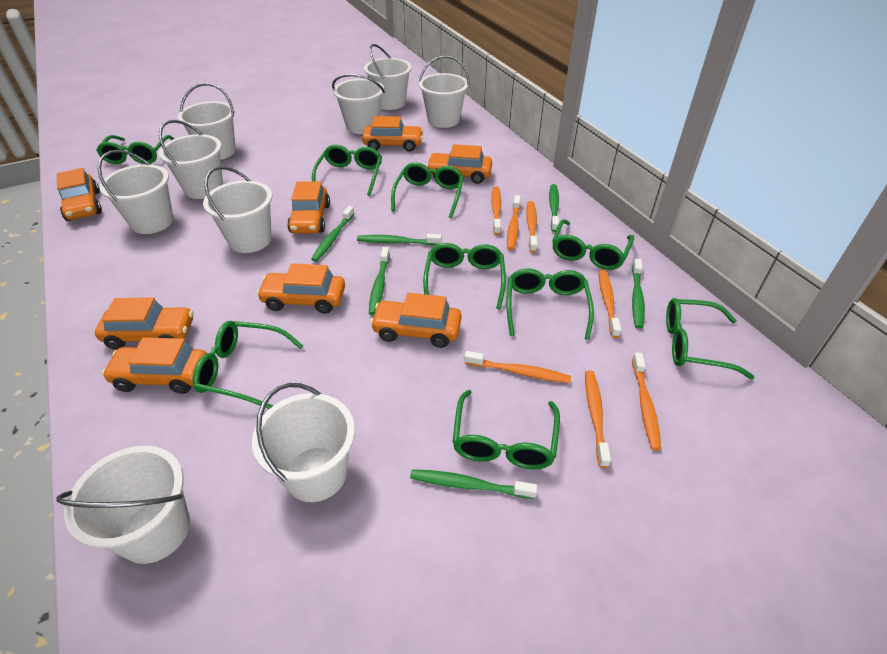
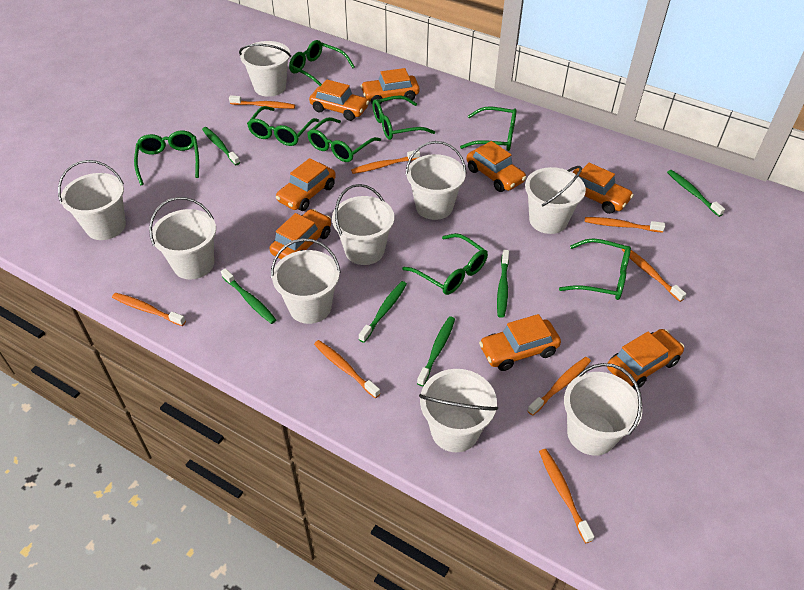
green glasses: 9 -> 8
orange toothbrush: 7 -> 8

